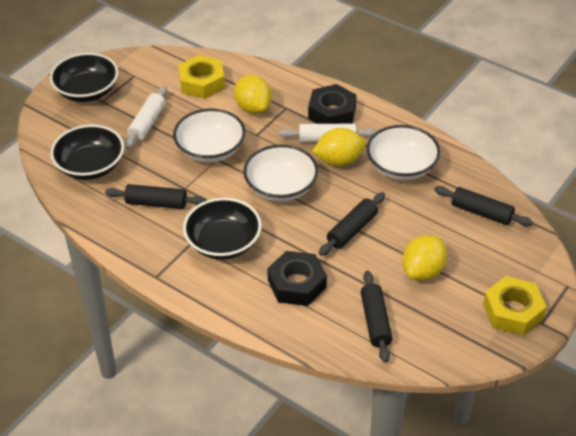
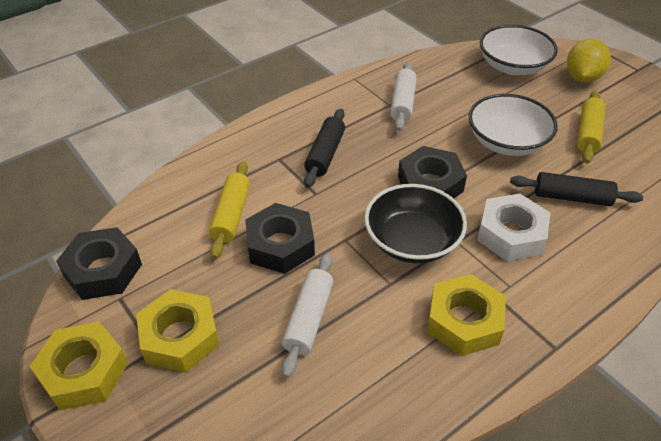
black bowl: 3 -> 1
black nut: 2 -> 3
black rolling pin: 4 -> 2
white bowl: 3 -> 2
white nut: 0 -> 1
yellow lemon: 3 -> 1
yellow nut: 2 -> 3
yellow rolling pin: 0 -> 2

